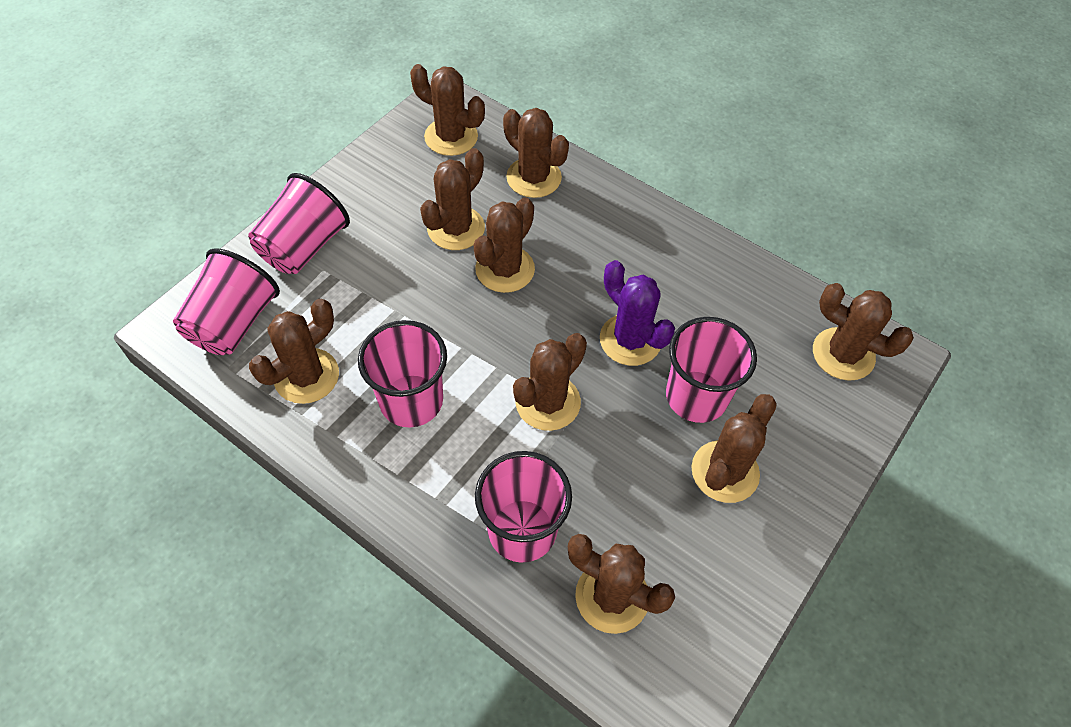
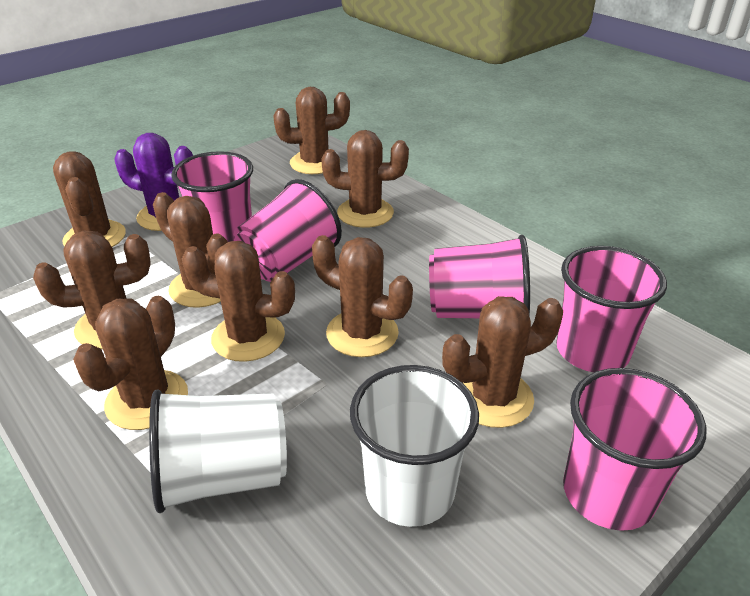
white cup: 0 -> 2

